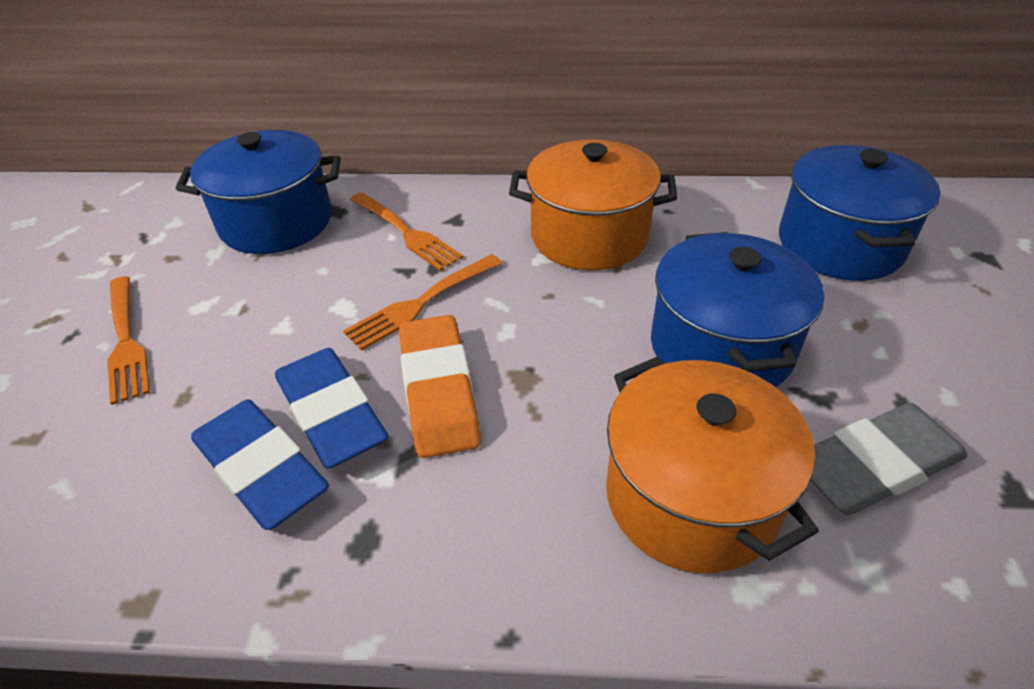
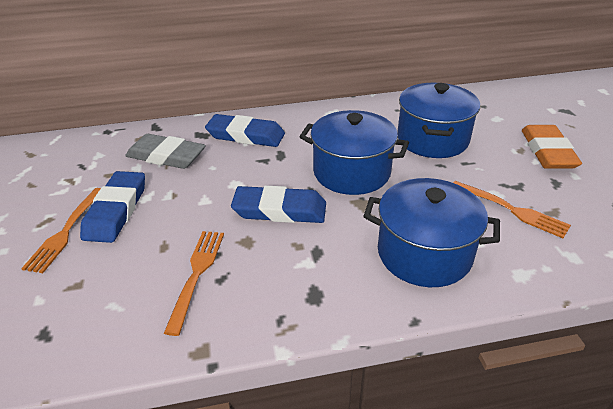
blue eraser: 2 -> 3
orange pot: 2 -> 0

